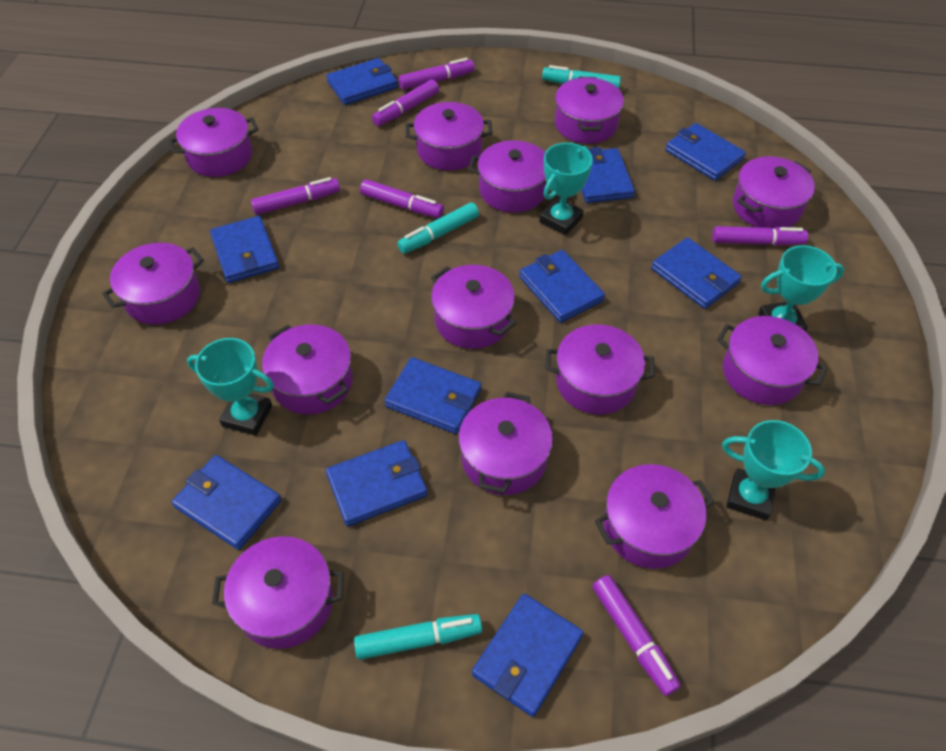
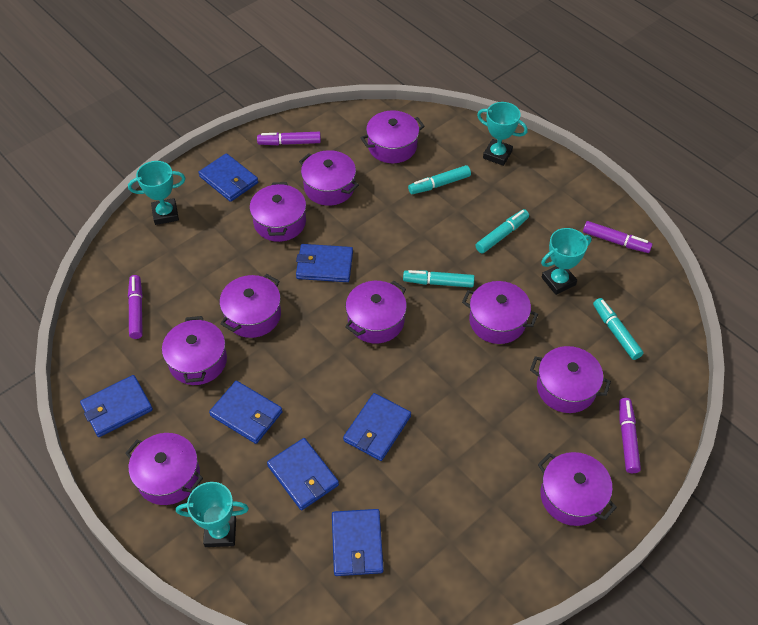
blue wallet: 10 -> 7
purple marker: 6 -> 4
purple pot: 13 -> 10
turquoise marker: 3 -> 4

